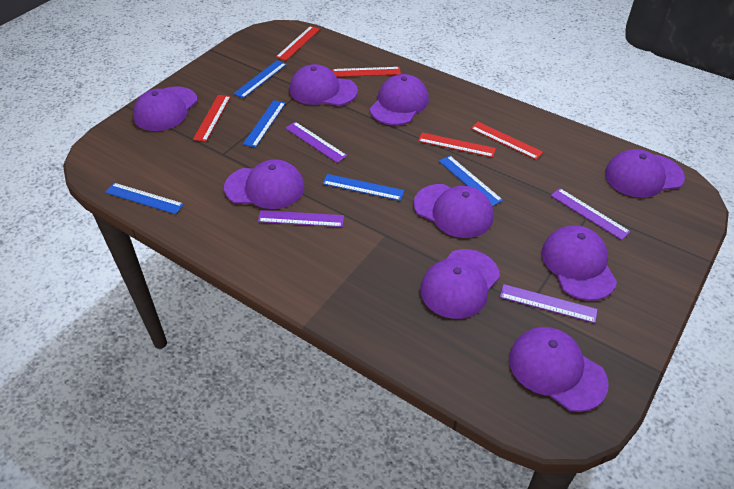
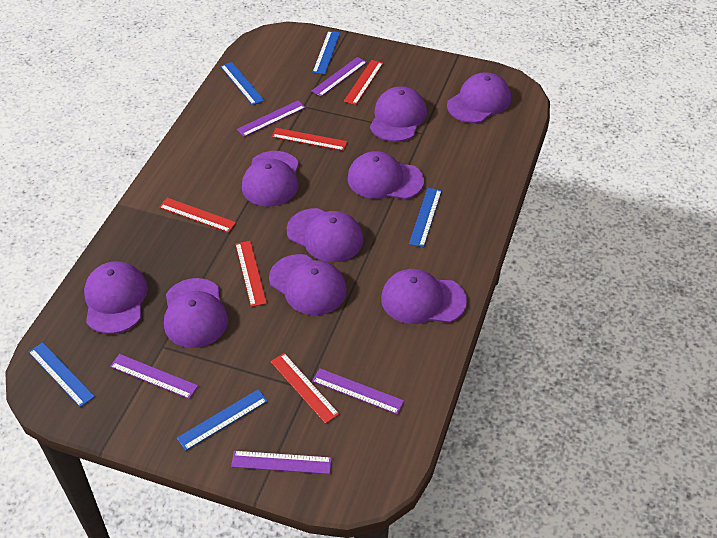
purple ruler: 4 -> 5

